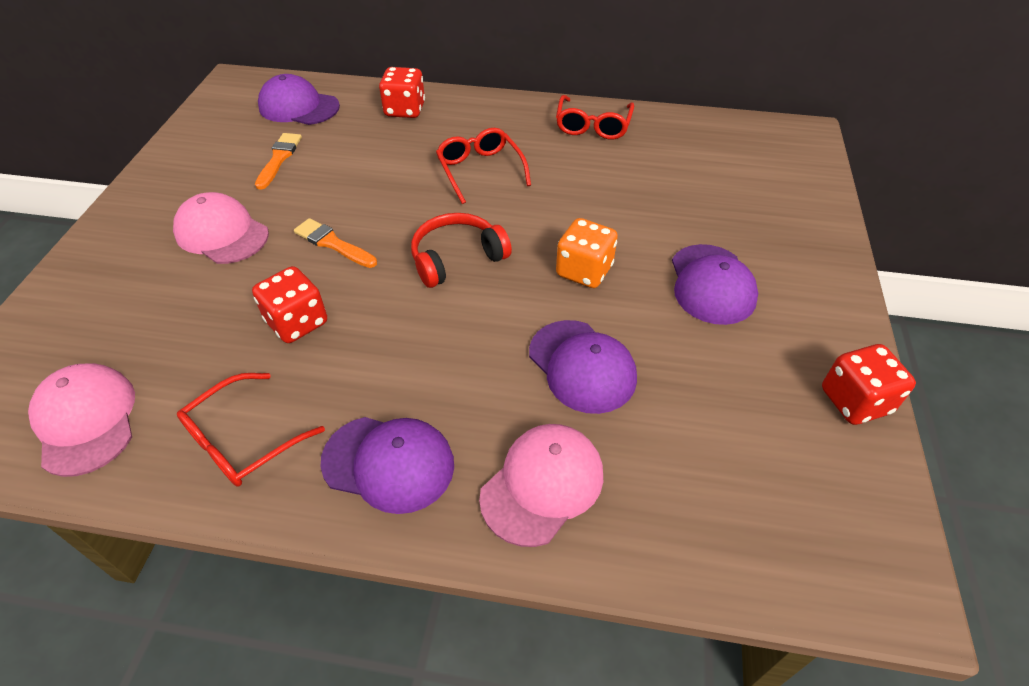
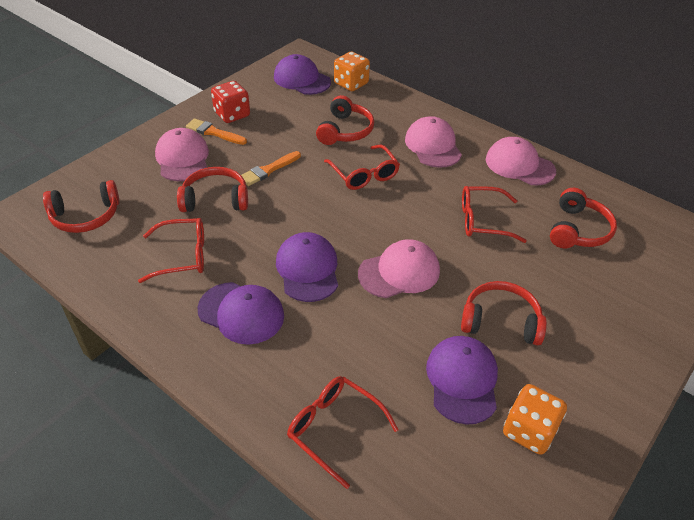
orange dice: 1 -> 2
pink cap: 3 -> 4
red dice: 3 -> 1
red glasses: 3 -> 4
red headphones: 1 -> 5

